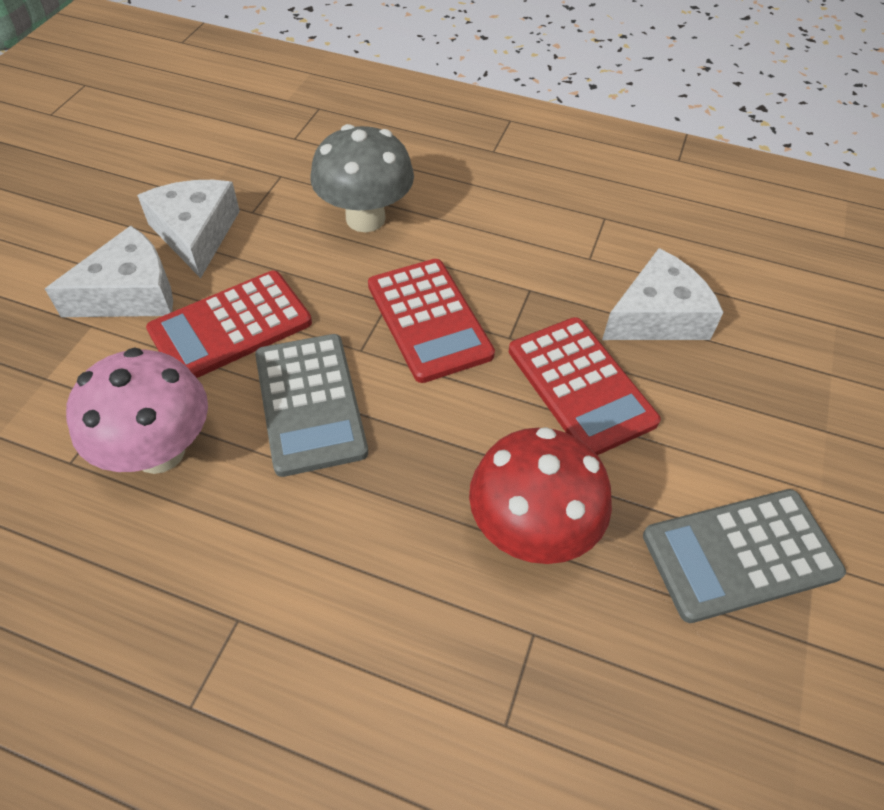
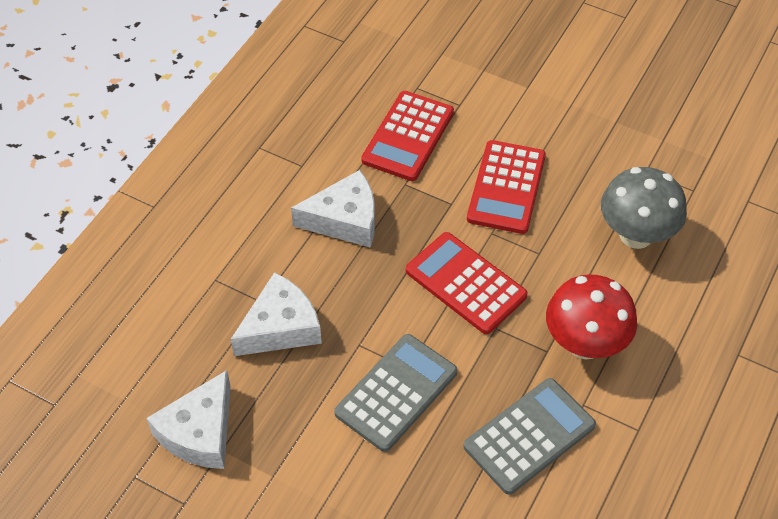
pink mushroom: 1 -> 0

